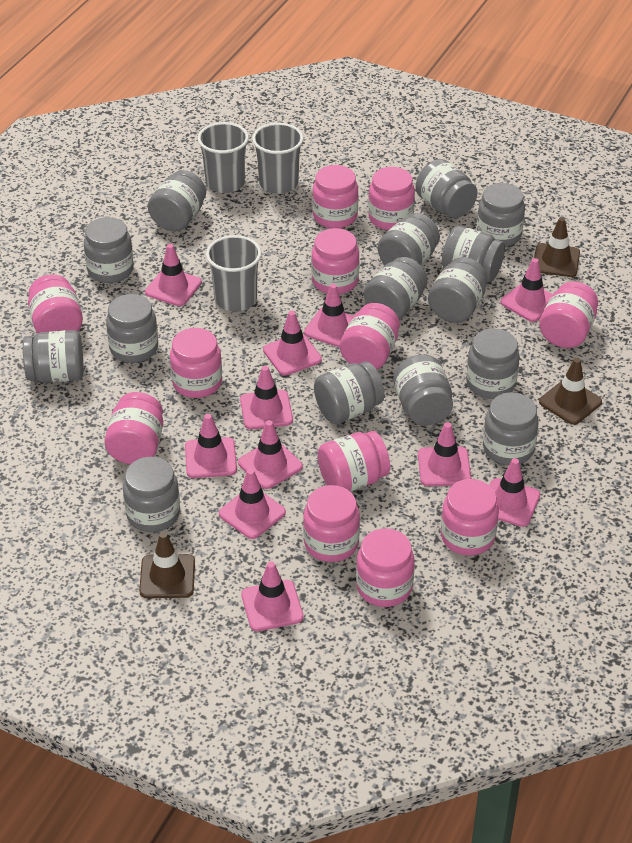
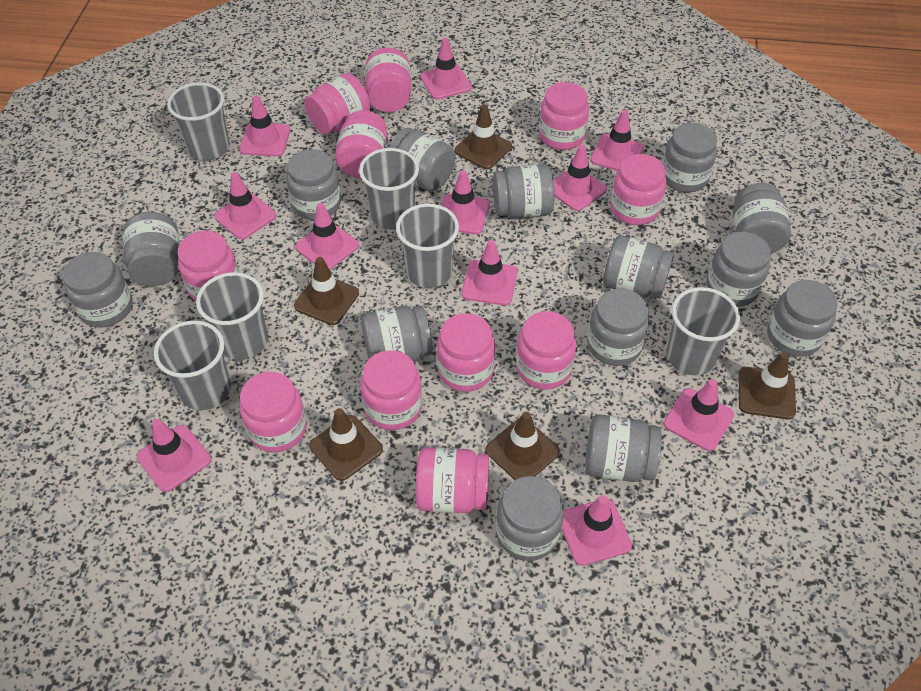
brown traffic cone: 3 -> 5
grey cup: 3 -> 6
grey jar: 15 -> 14
pink jar: 12 -> 11

